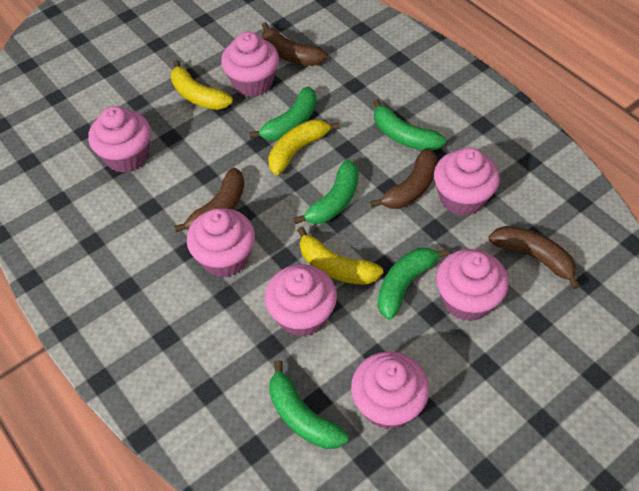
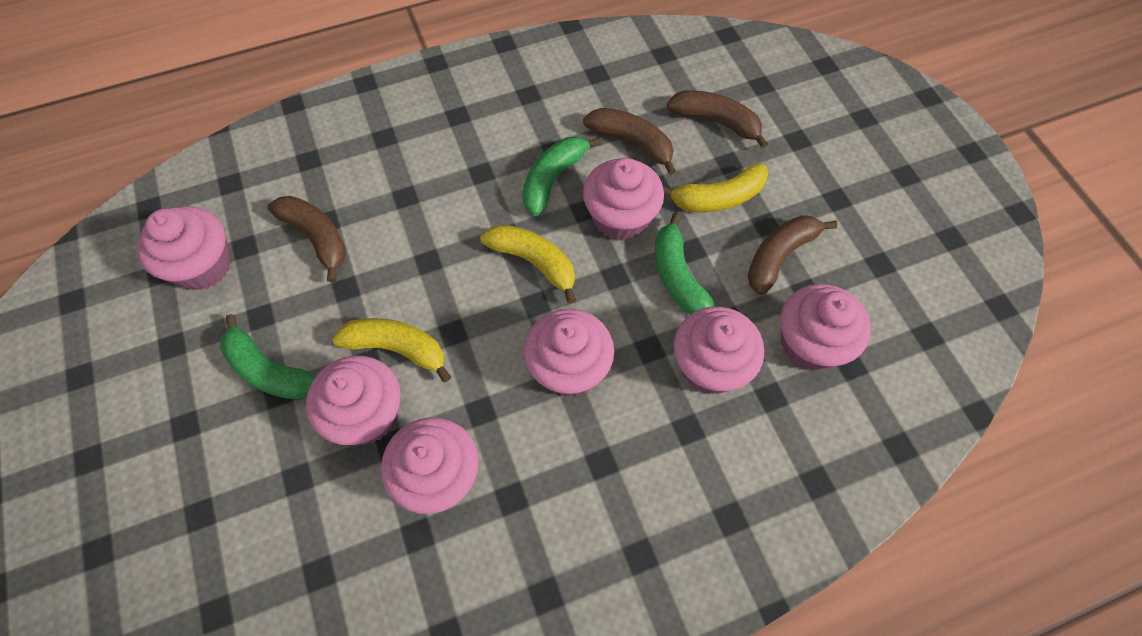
green banana: 5 -> 3

